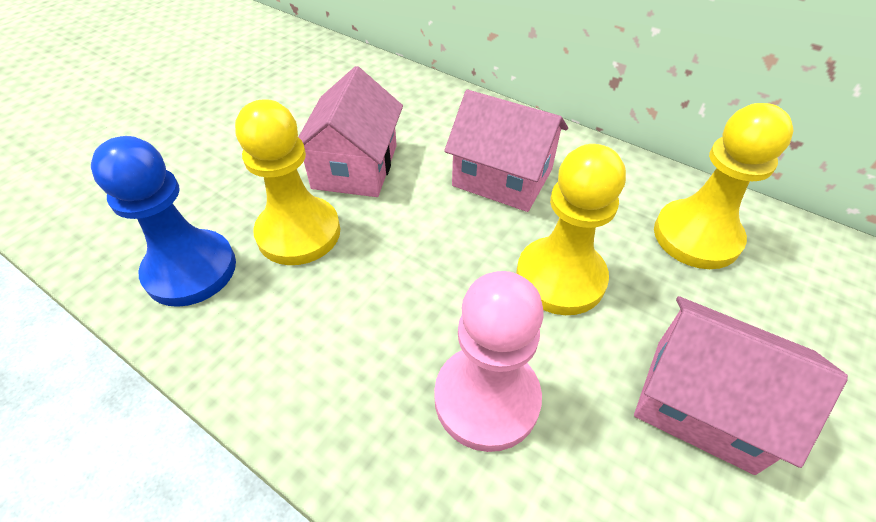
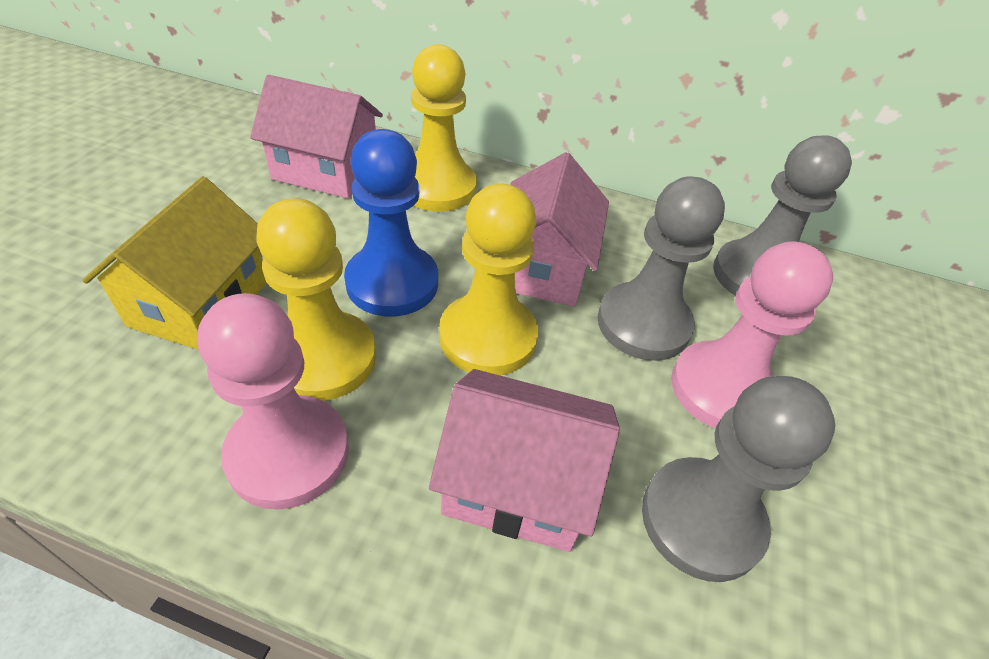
grey pawn: 0 -> 3
pink pawn: 1 -> 2
yellow house: 0 -> 1

